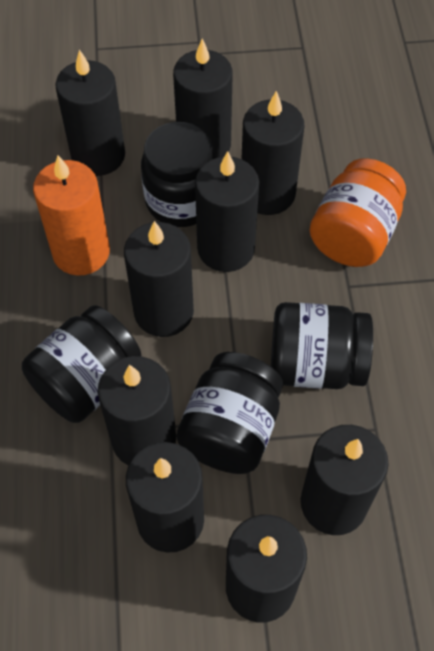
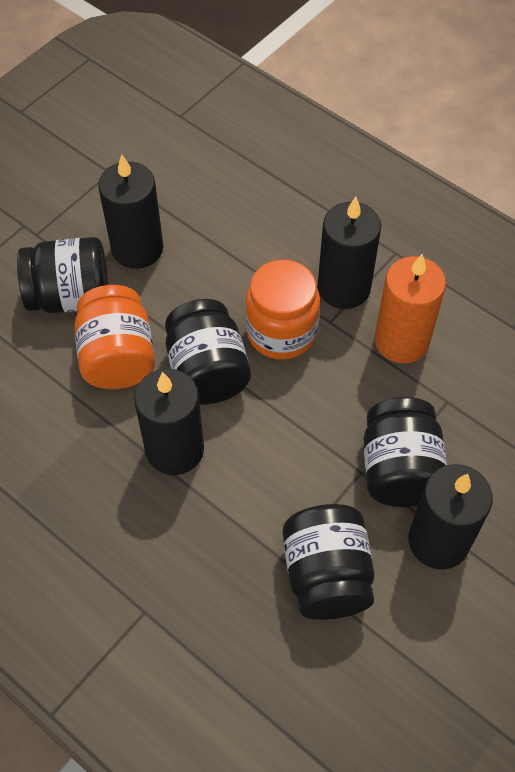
black candle: 9 -> 4
orange jar: 1 -> 2

